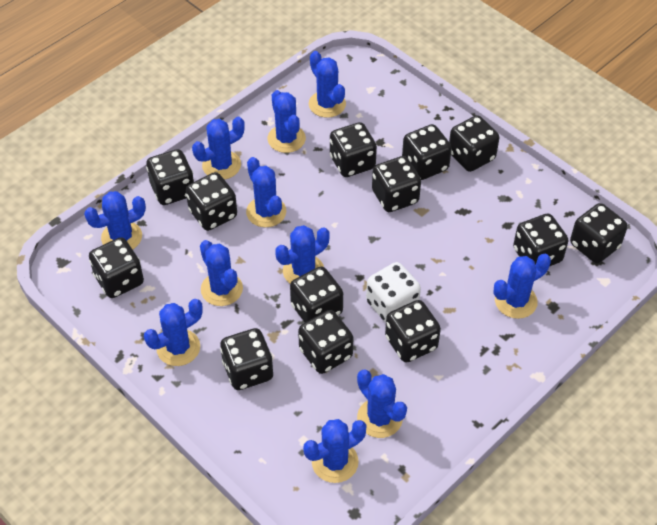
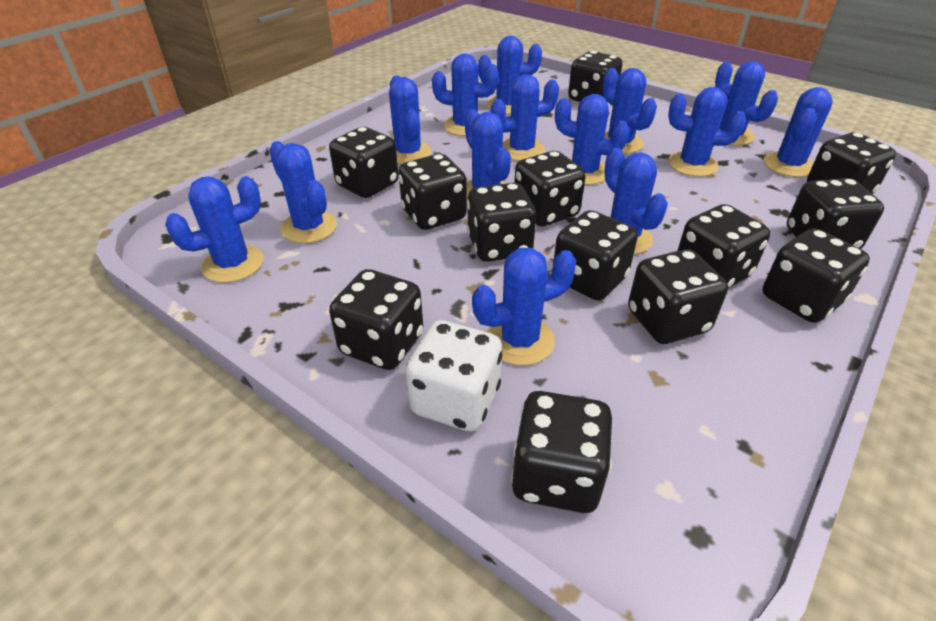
blue cactus: 11 -> 14

